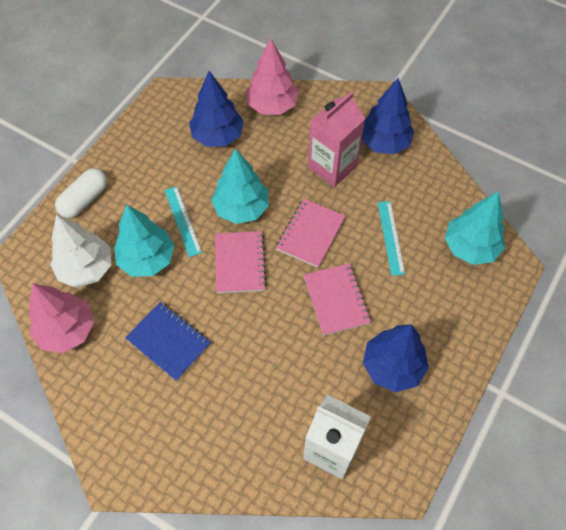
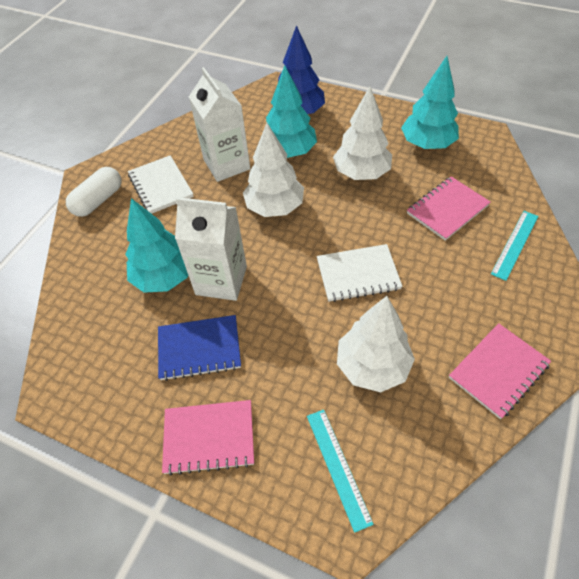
blue tree: 3 -> 1
pink carton: 1 -> 0
pink tree: 2 -> 0
white carton: 1 -> 2
white notebook: 0 -> 2
white tree: 1 -> 3

